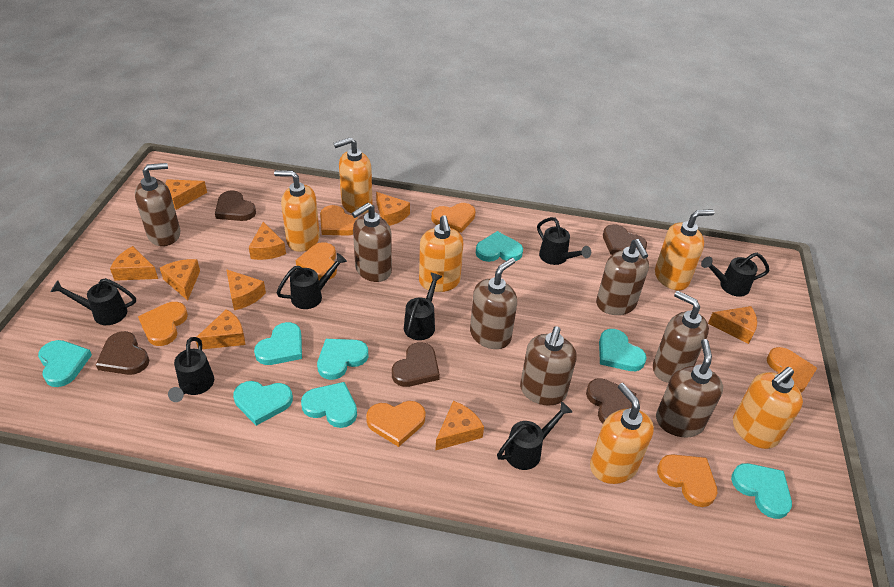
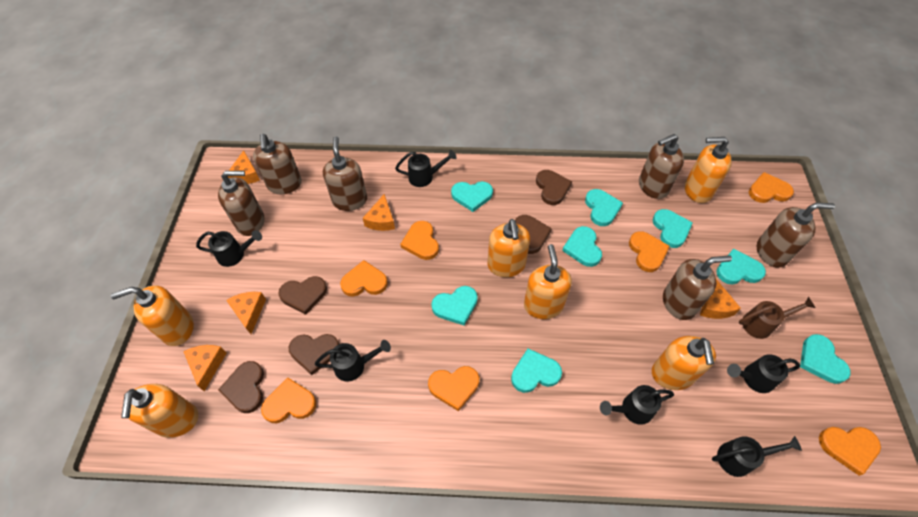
black watering can: 7 -> 6
brown soap dispenser: 7 -> 6
brown watering can: 0 -> 1
orange cheese: 9 -> 5

